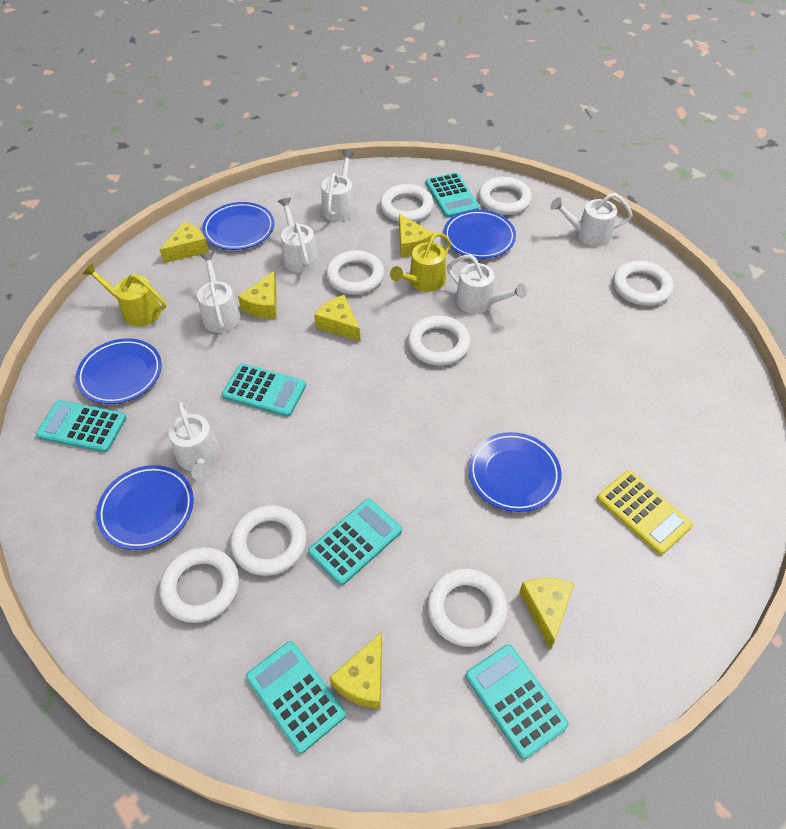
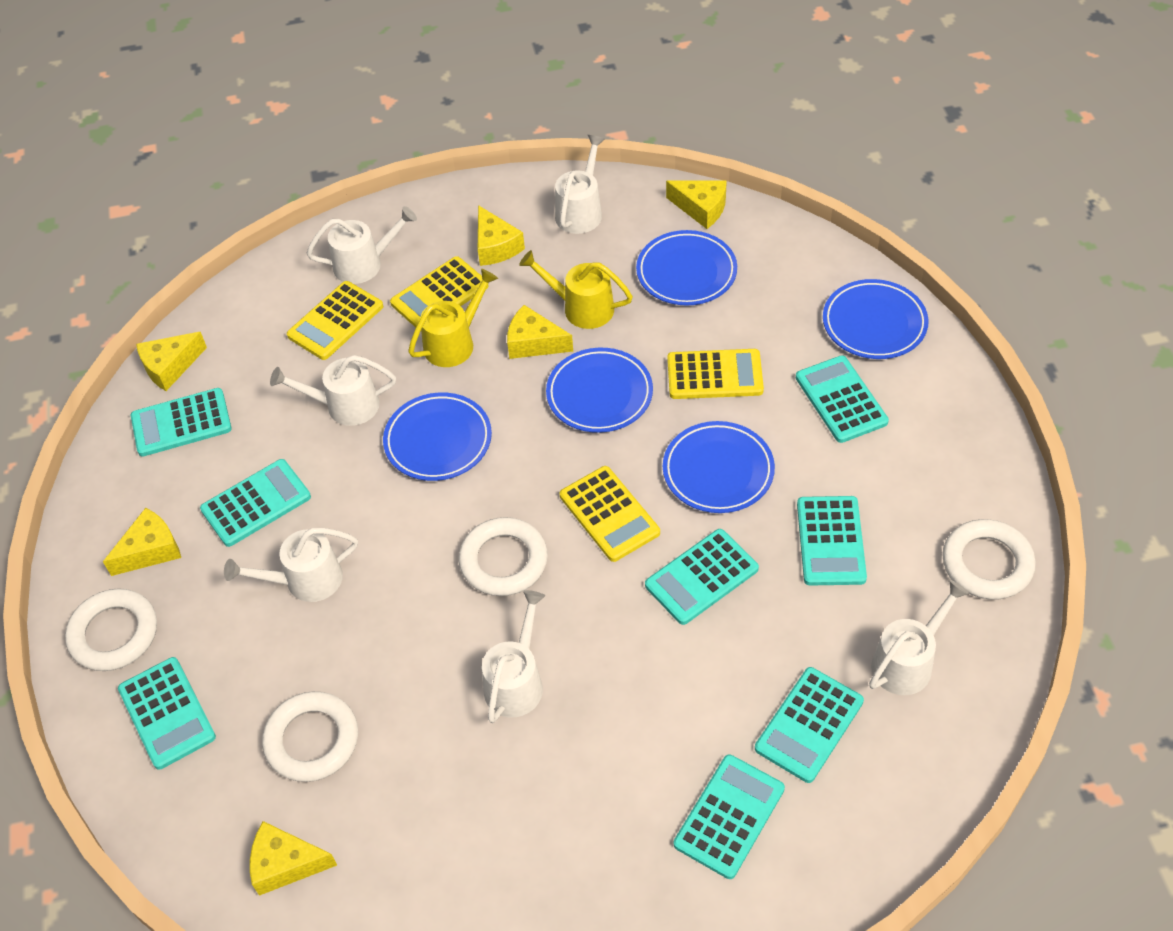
turquoise calculator: 6 -> 8
white ring: 8 -> 4
yellow calculator: 1 -> 4

